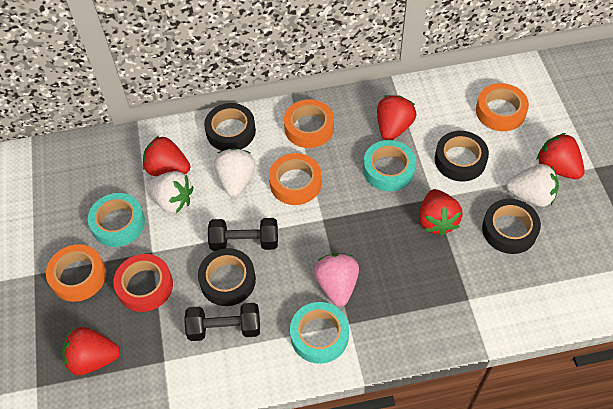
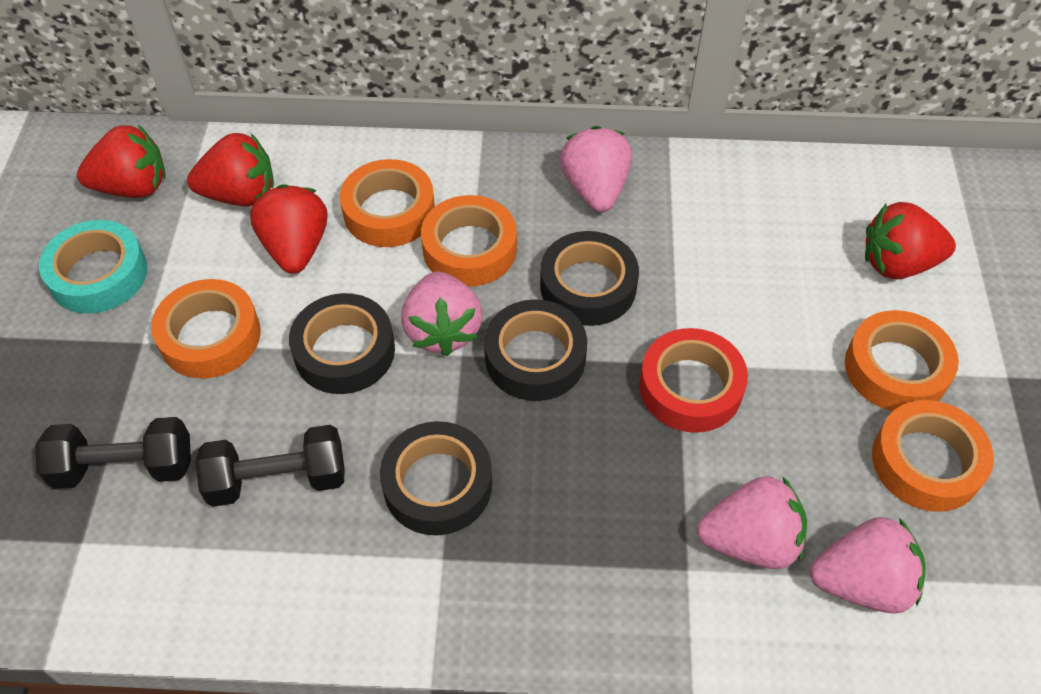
orange tape: 4 -> 5
pink strawberry: 1 -> 4
red strawberry: 5 -> 4
turquoise tape: 3 -> 1
white strawberry: 3 -> 0

